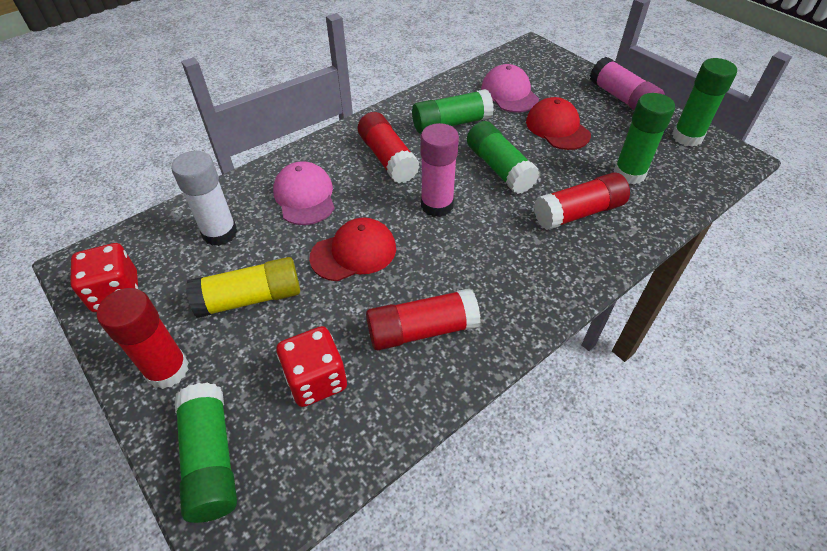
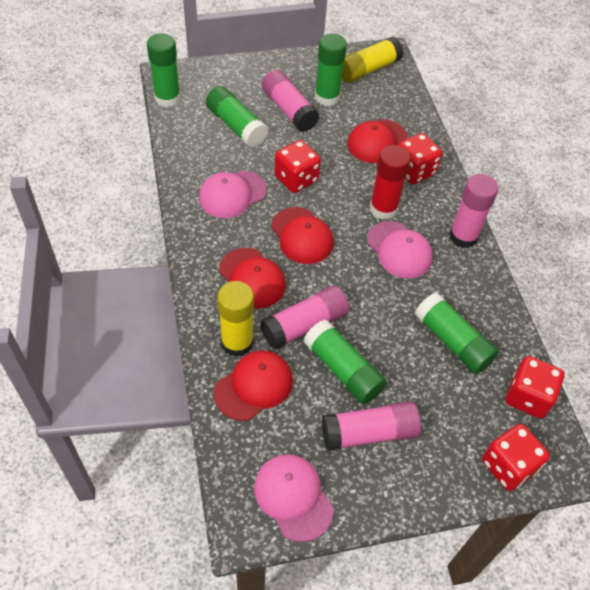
pink cap: 2 -> 3
pink glue stick: 2 -> 4
red cap: 2 -> 4
red dice: 2 -> 4
red glue stick: 4 -> 1
white glue stick: 1 -> 0
yellow glue stick: 1 -> 2

